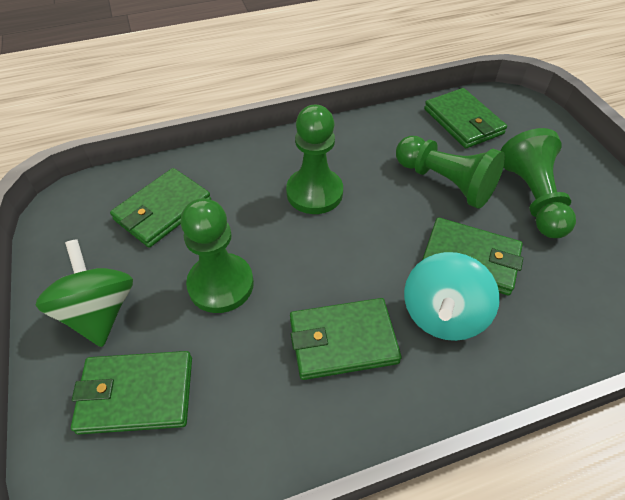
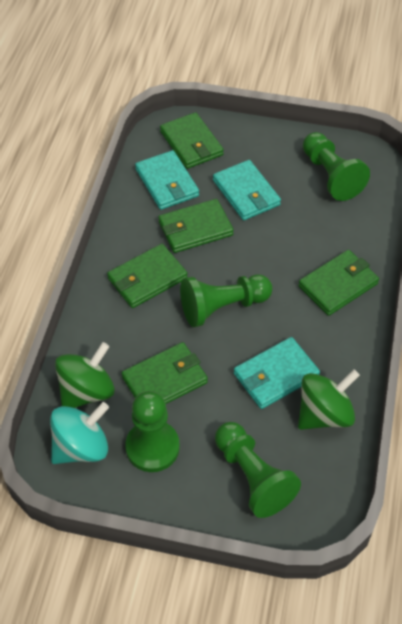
green spinning top: 1 -> 2
turquoise wallet: 0 -> 3

